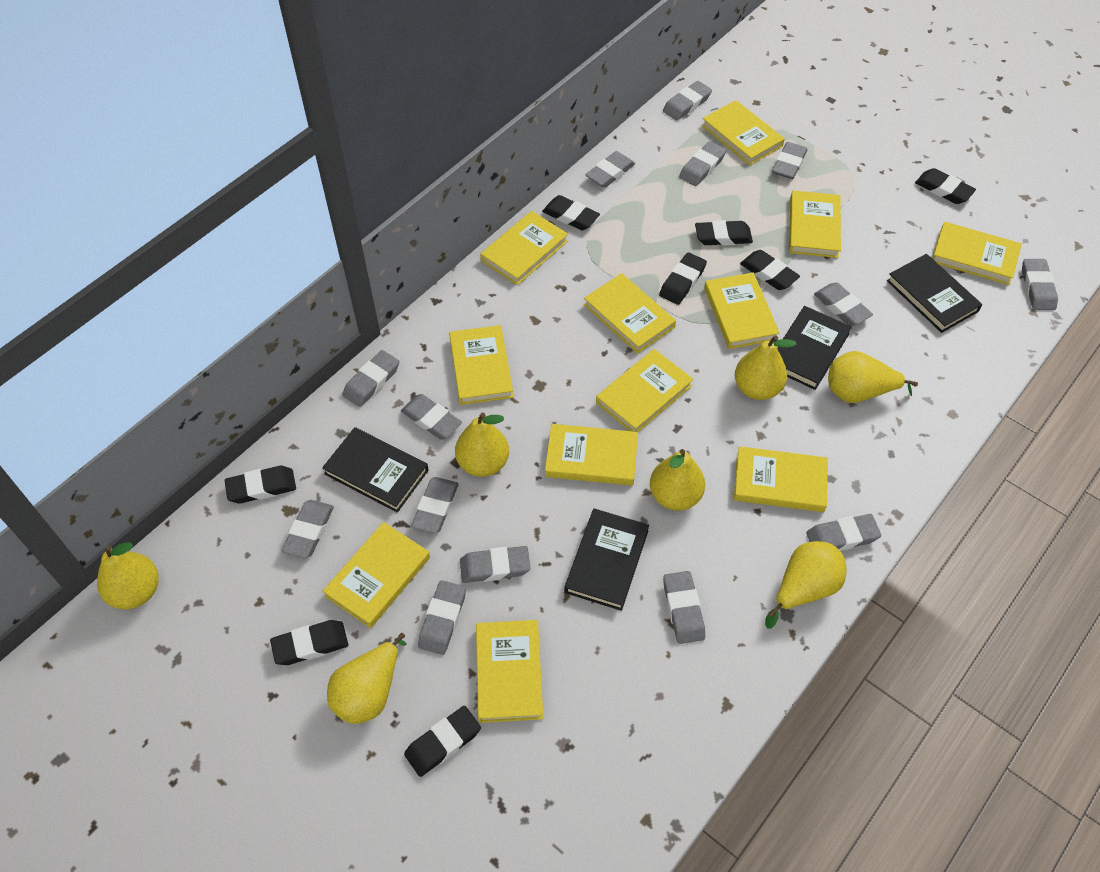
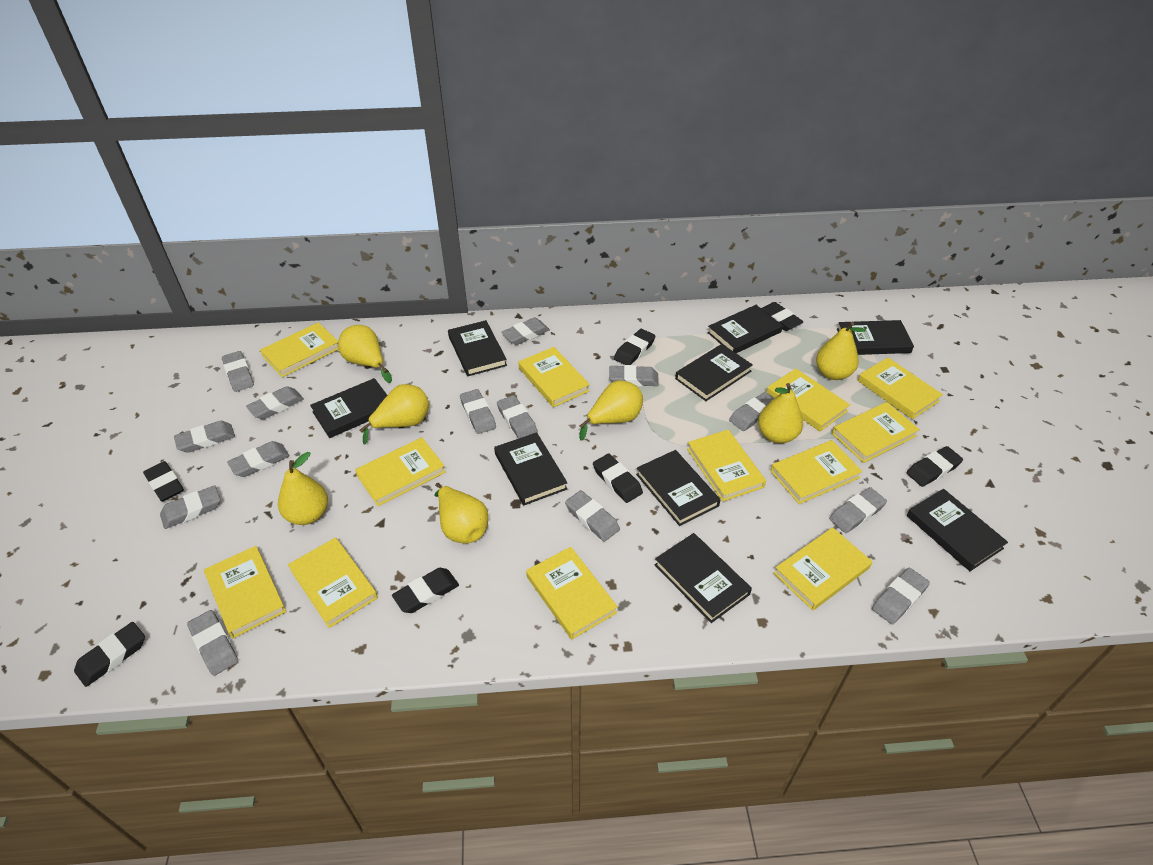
black book: 4 -> 9
black eraser: 8 -> 7

